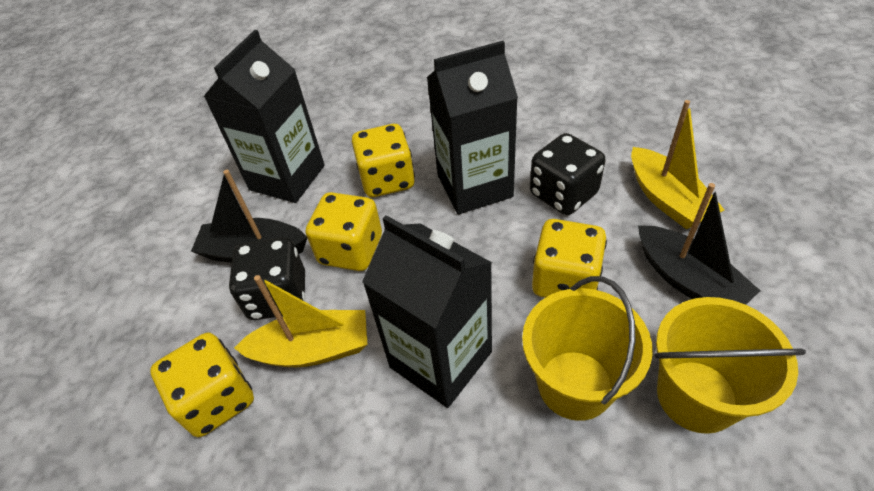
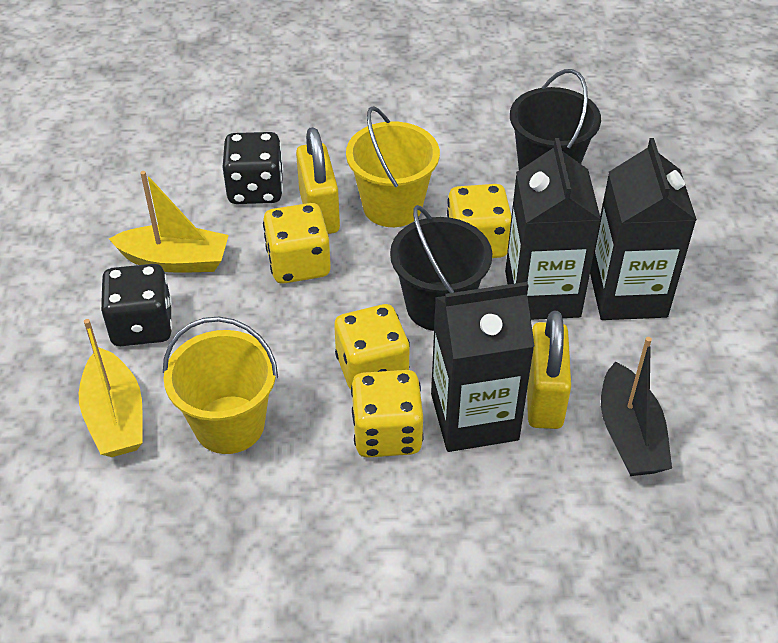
black boat: 2 -> 1
black bucket: 0 -> 2
yellow padlock: 0 -> 2

